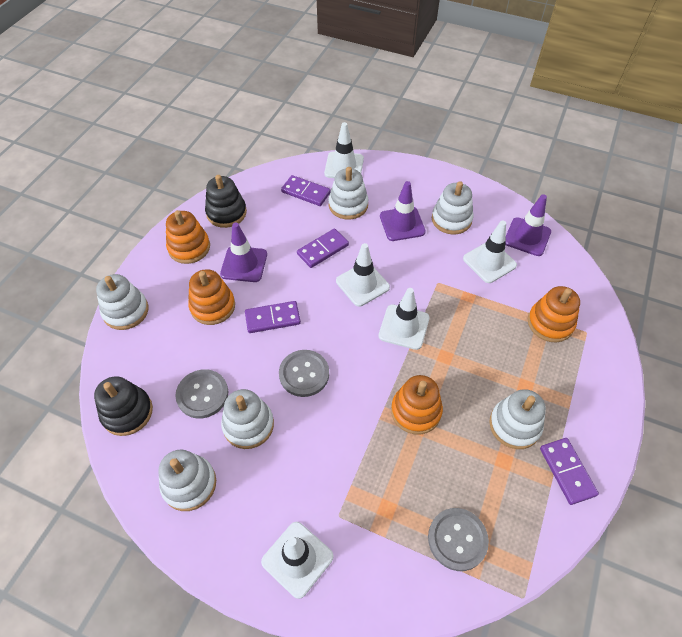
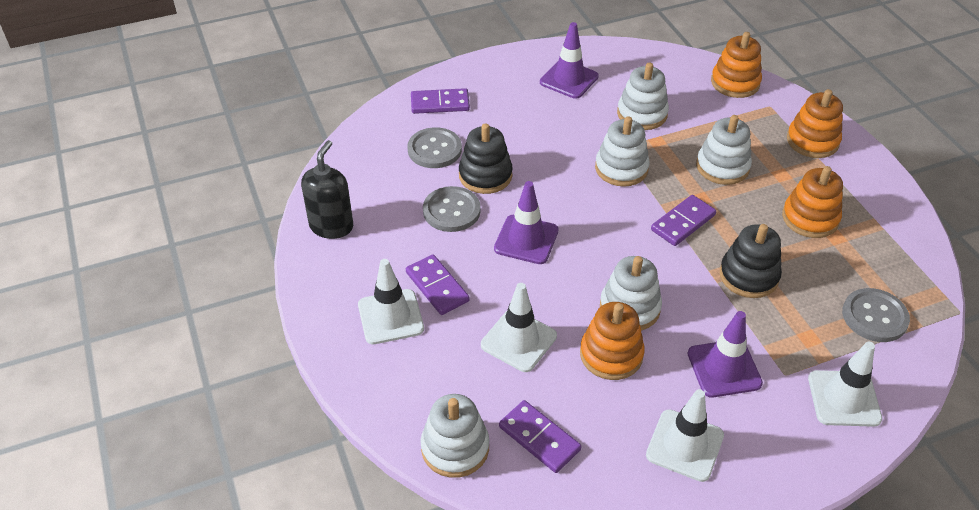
black soap dispenser: 0 -> 1
white stacking toy: 6 -> 5
white traffic cone: 5 -> 4

